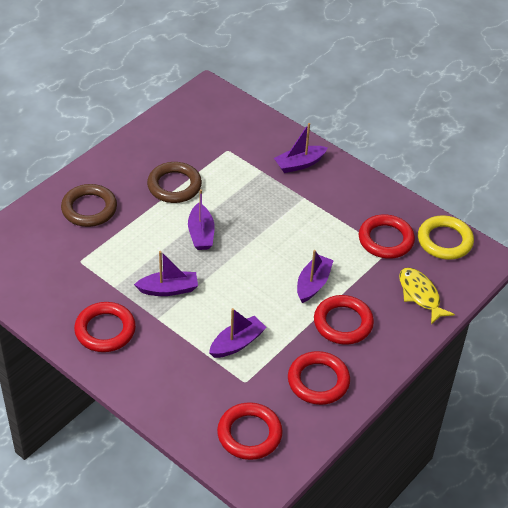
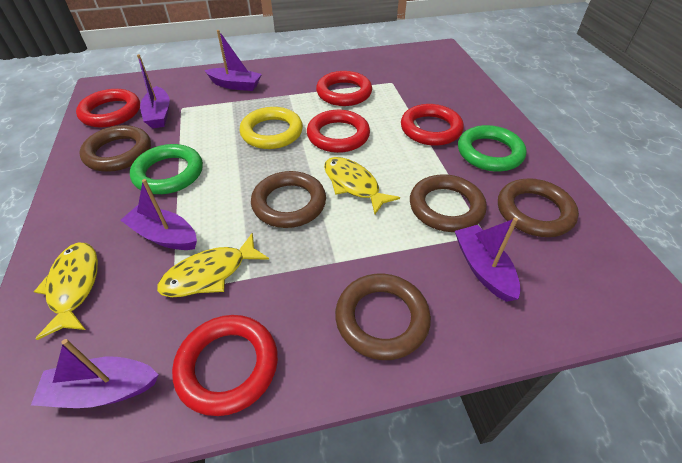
brown ring: 2 -> 5
green ring: 0 -> 2
yellow fish: 1 -> 3

